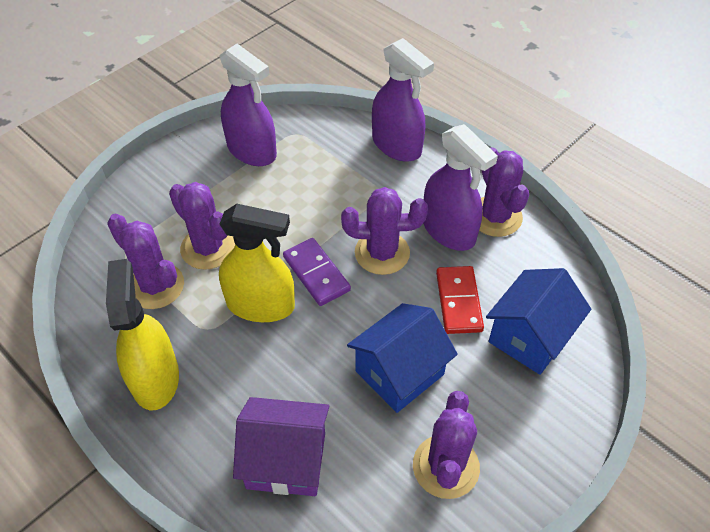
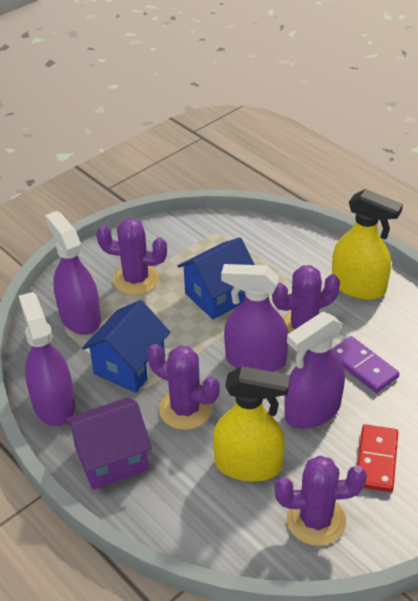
purple cactus: 5 -> 4
purple spray bottle: 3 -> 4

